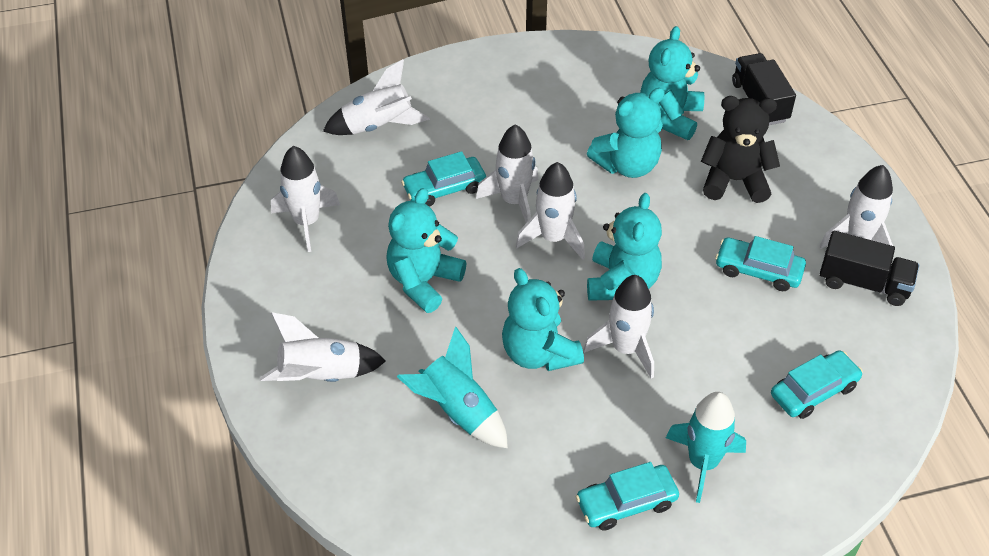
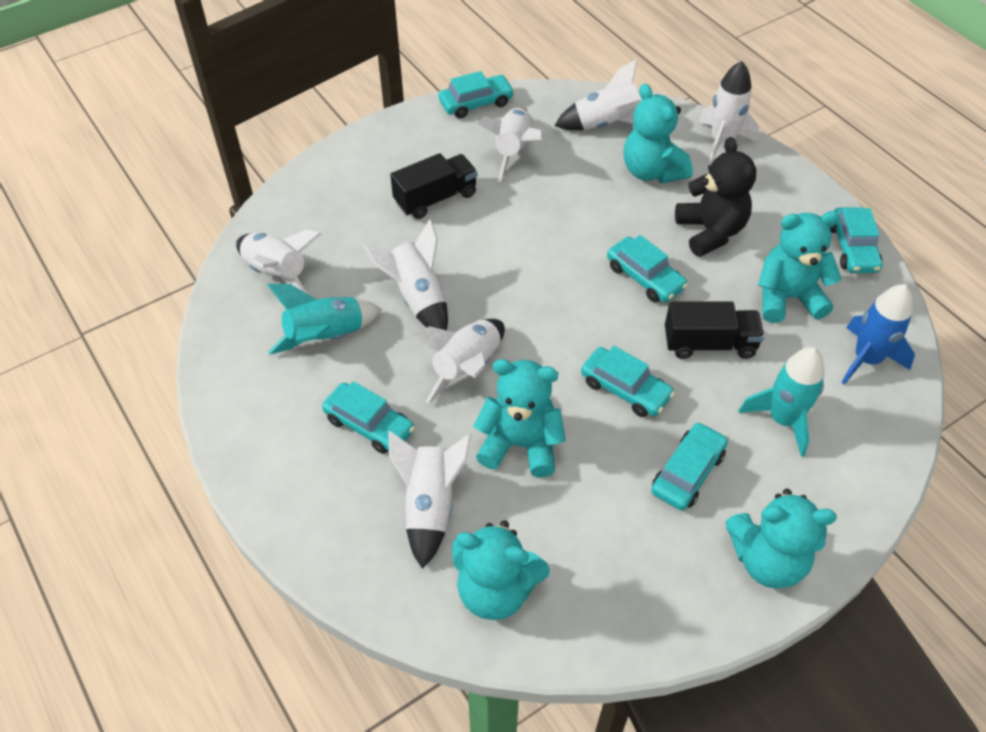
blue rocket: 0 -> 1
turquoise car: 4 -> 6

